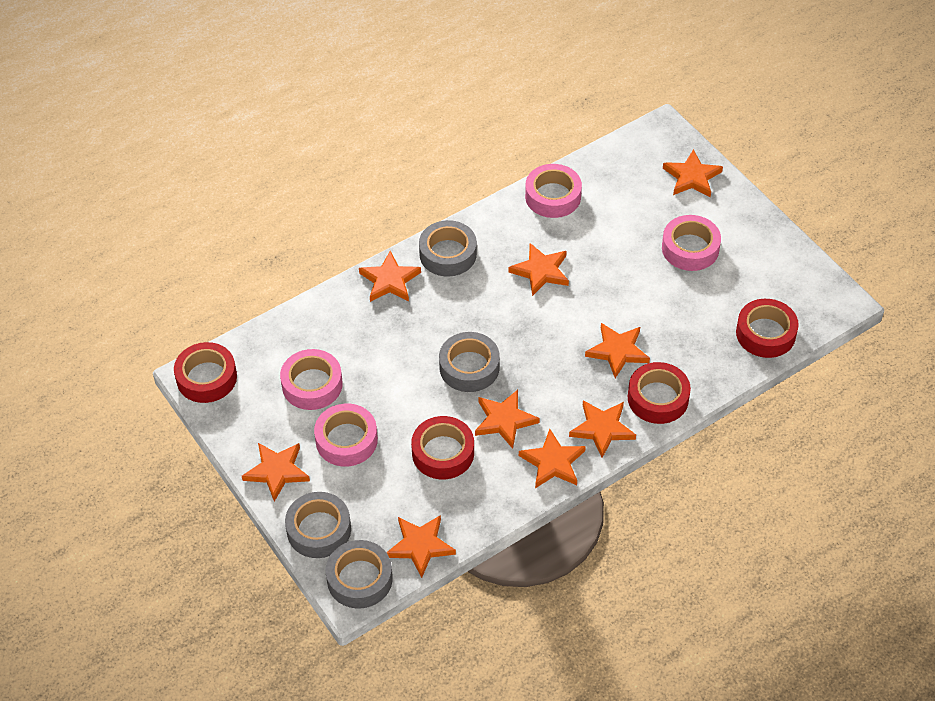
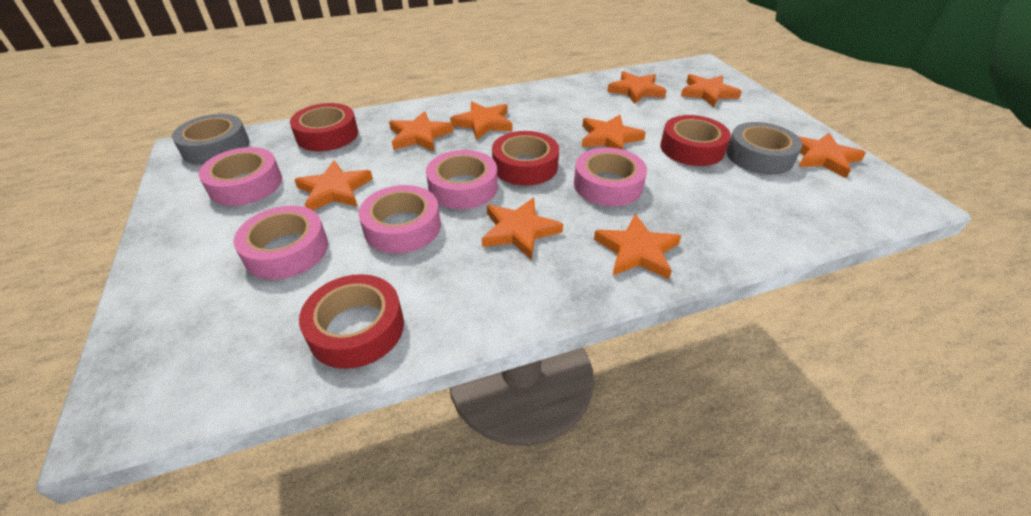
grey tape: 4 -> 2
pink tape: 4 -> 5

